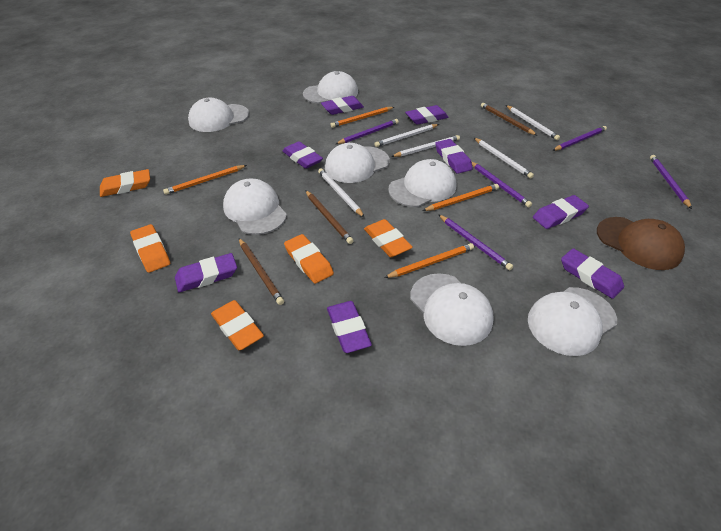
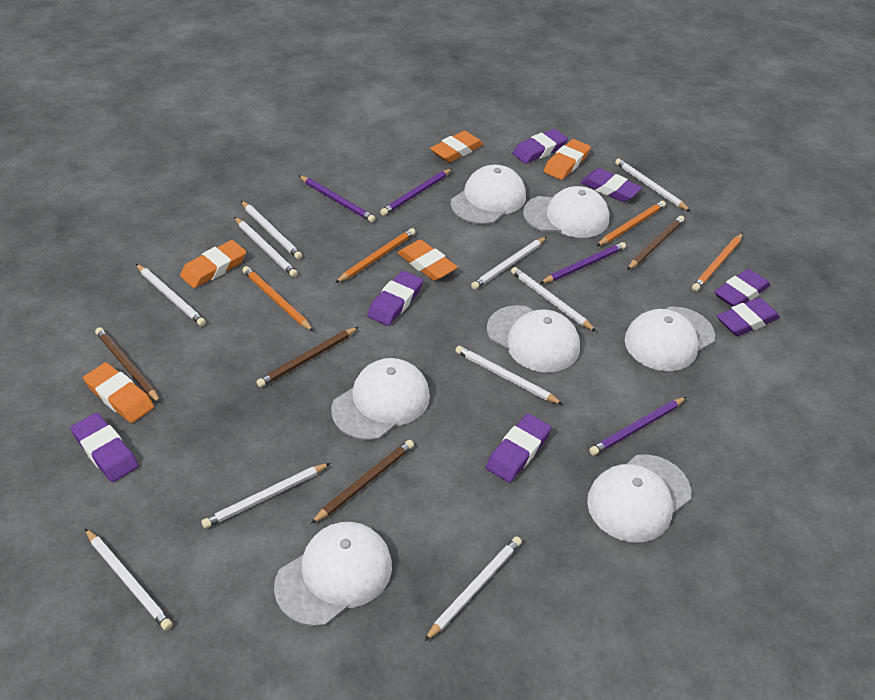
brown cap: 1 -> 0
brown pencil: 3 -> 4
purple eraser: 8 -> 7
purple pencil: 5 -> 4
white pencil: 5 -> 10

